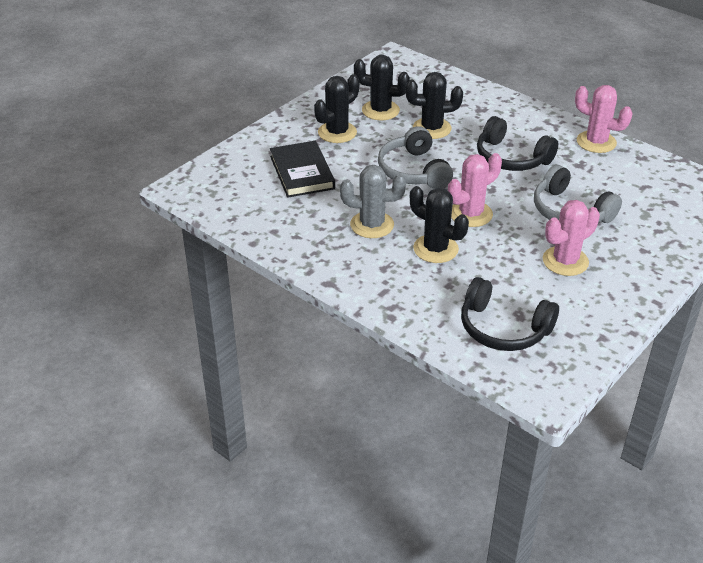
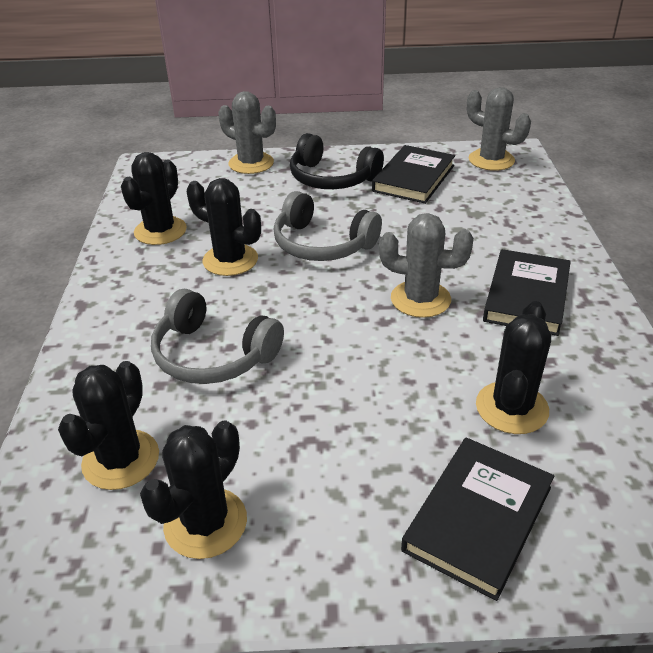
black book: 1 -> 3
black cactus: 4 -> 5
black headphones: 2 -> 1
grey cactus: 1 -> 3
pink cactus: 3 -> 0

